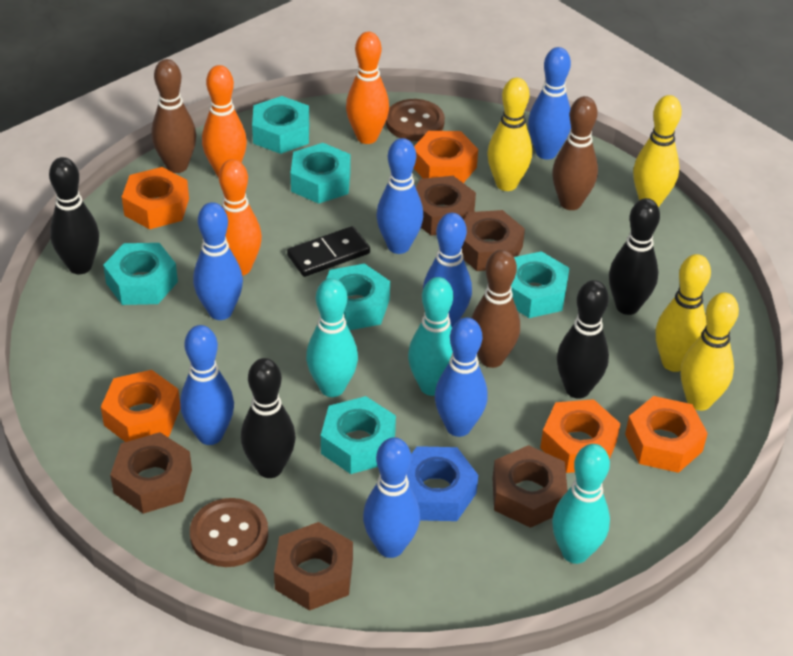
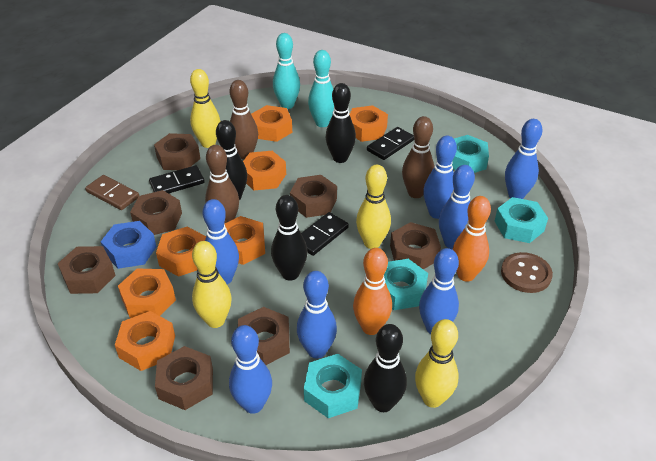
black domino: 1 -> 3
brown button: 2 -> 1
brown domino: 0 -> 1
brown nut: 5 -> 7
orange bowling pin: 3 -> 2
orange nut: 5 -> 7
turquoise bowling pin: 3 -> 2
turquoise nut: 6 -> 4

